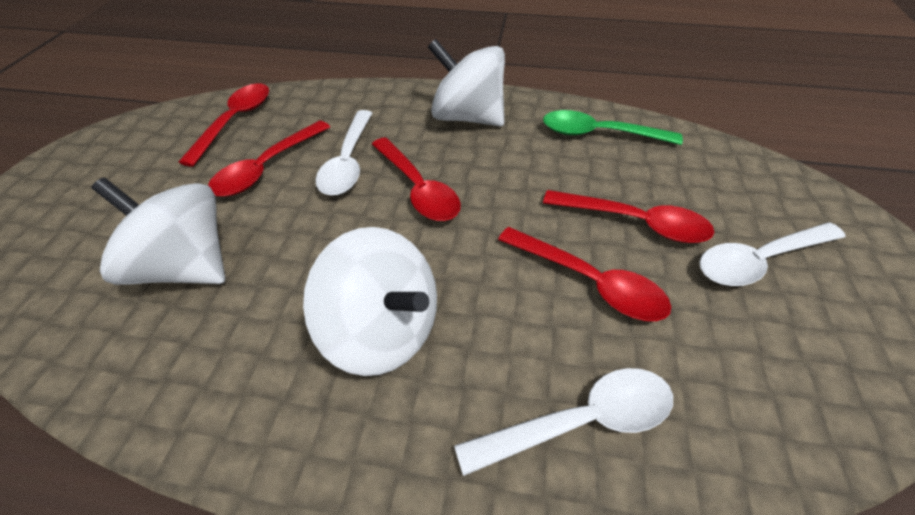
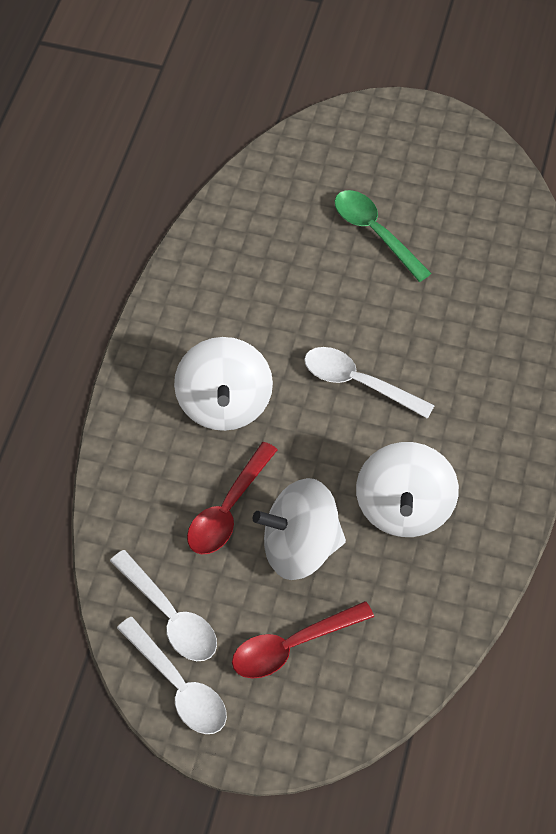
red spoon: 5 -> 2

